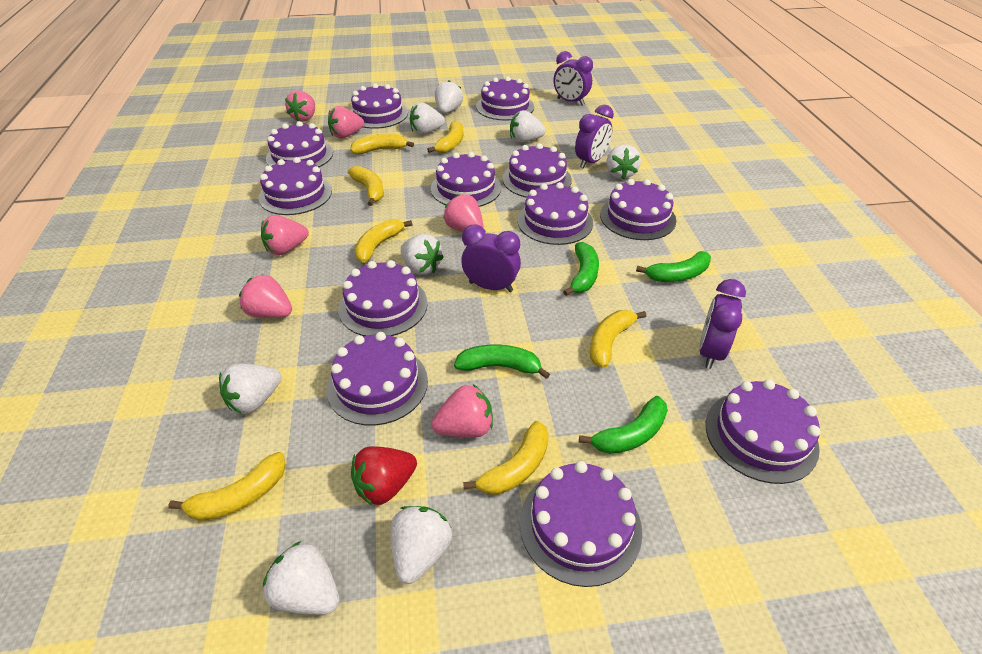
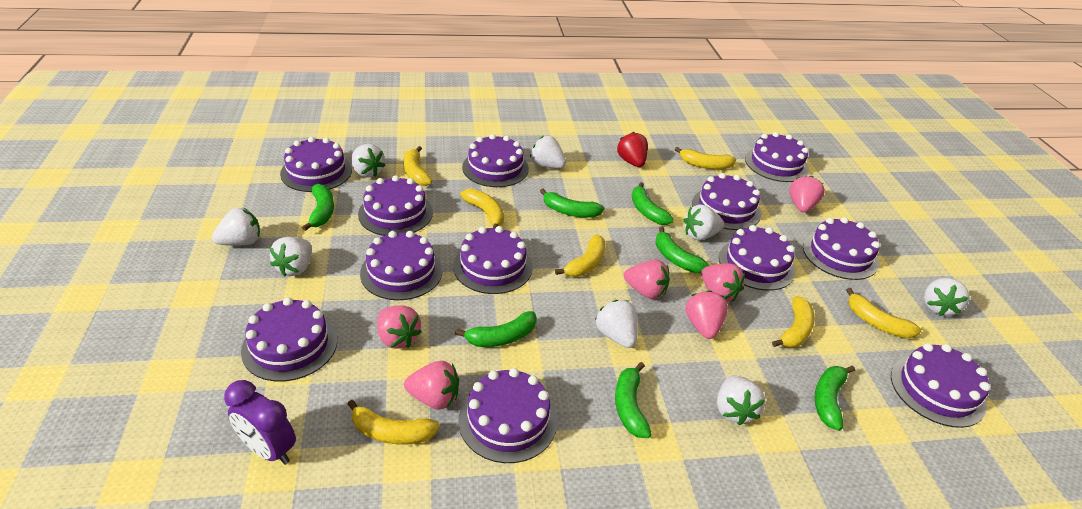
green banana: 4 -> 7
purple clock: 4 -> 1

